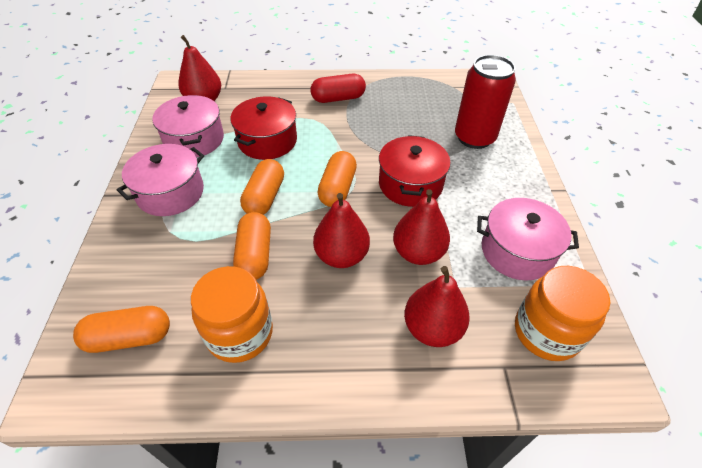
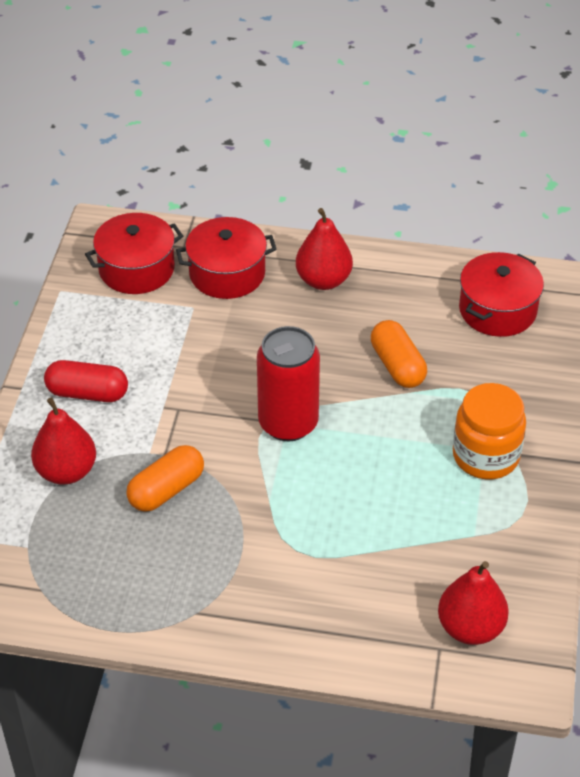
orange capsule: 4 -> 2
orange jar: 2 -> 1
pink pot: 3 -> 0
red pear: 4 -> 3
red pot: 2 -> 3

